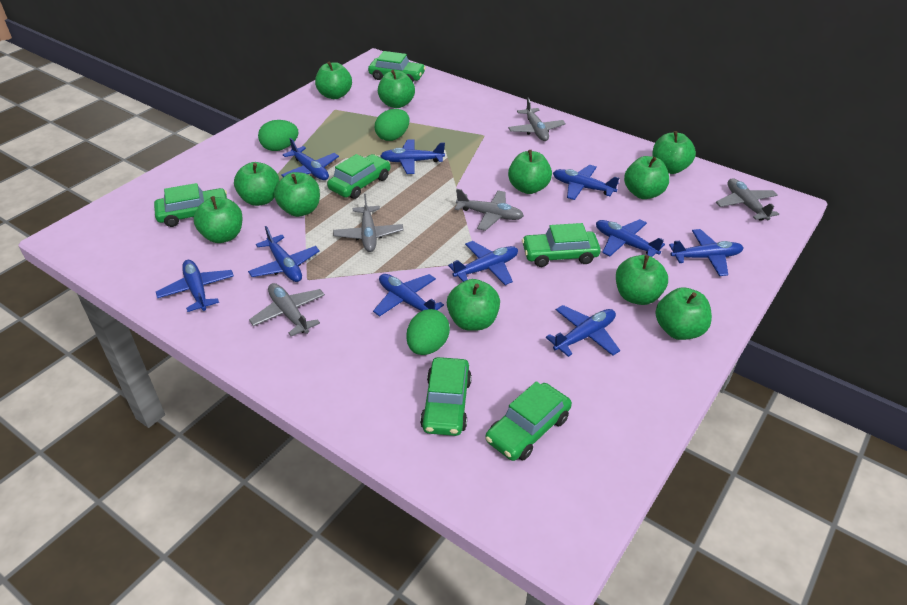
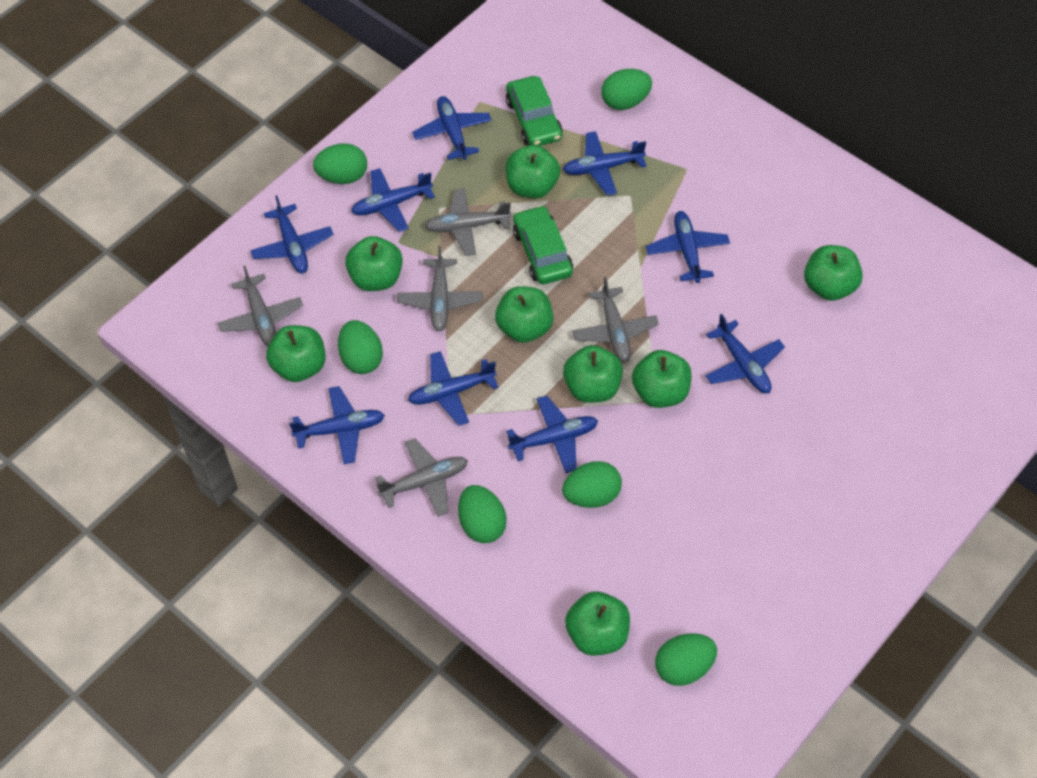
blue plane: 10 -> 9
green apple: 11 -> 8
green car: 6 -> 2
green egg: 3 -> 6

